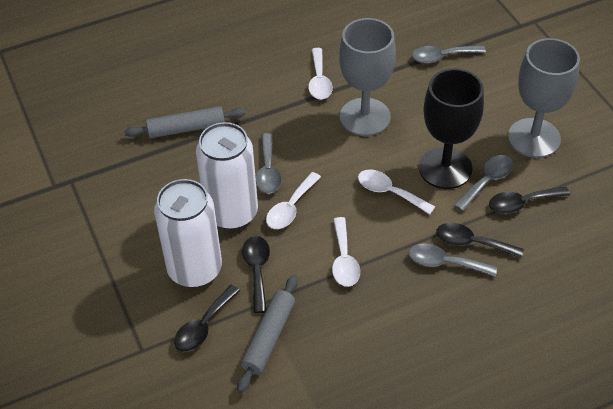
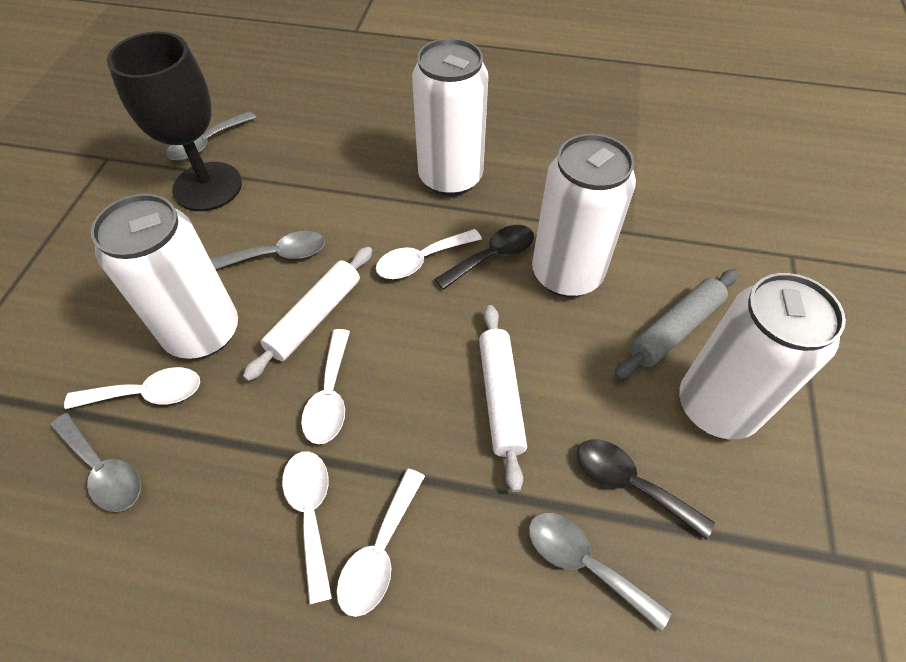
black spoon: 4 -> 2
grey goblet: 2 -> 0
grey rolling pin: 2 -> 1
white can: 2 -> 4
white rolling pin: 0 -> 2
white spoon: 4 -> 5

